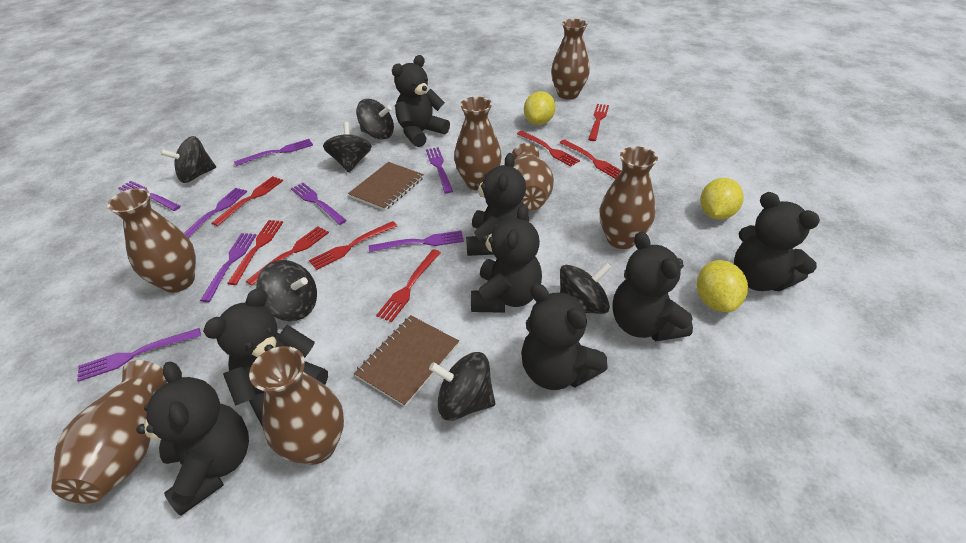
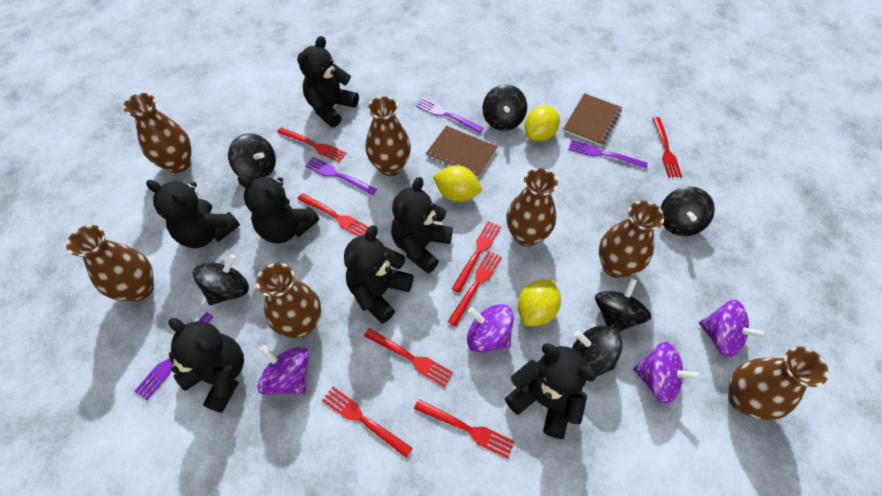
black teddy bear: 8 -> 7
purple fork: 8 -> 4
purple spinning top: 0 -> 4

